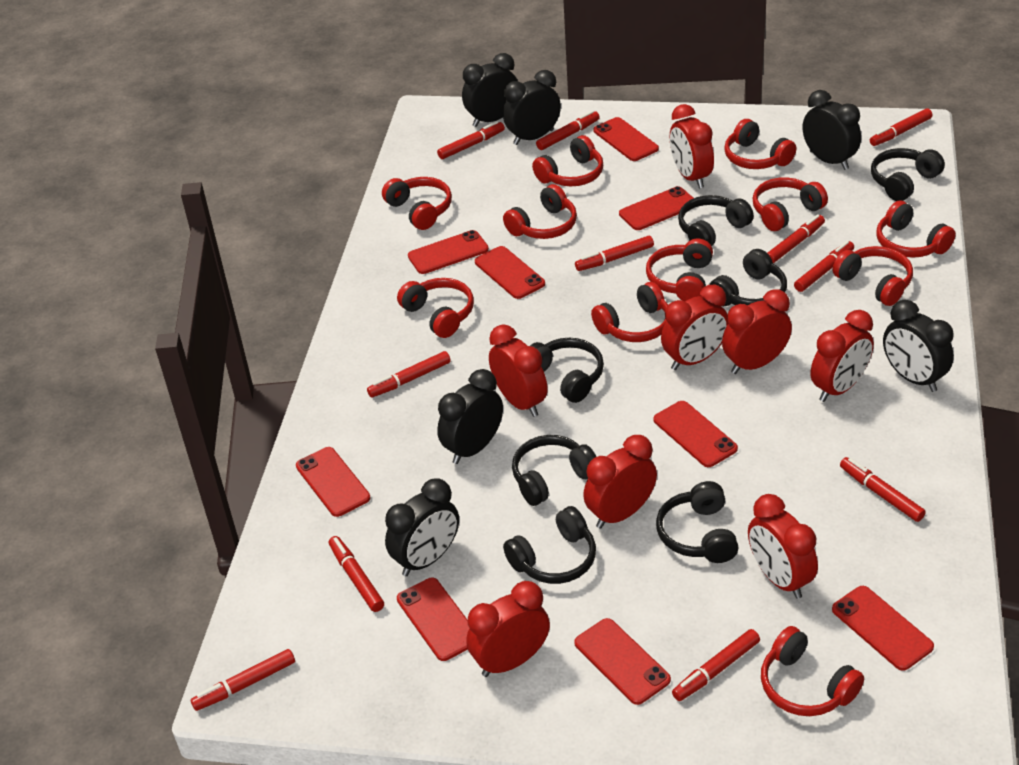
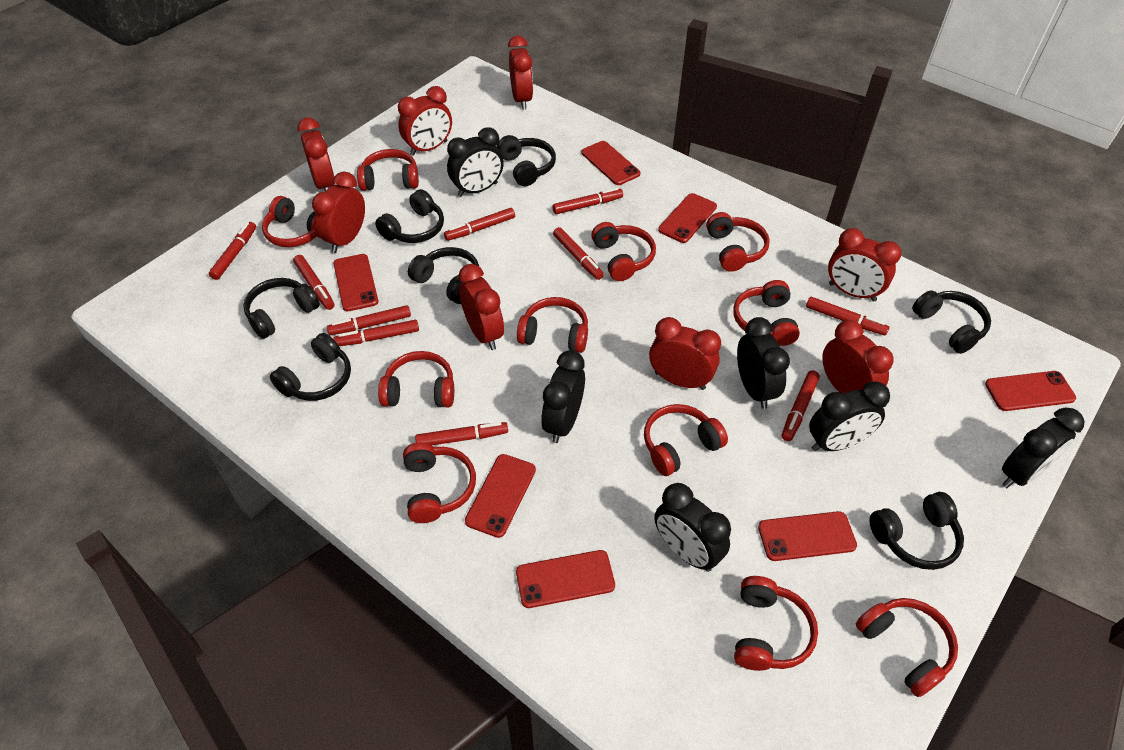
red marker: 11 -> 10
red phone: 9 -> 7

